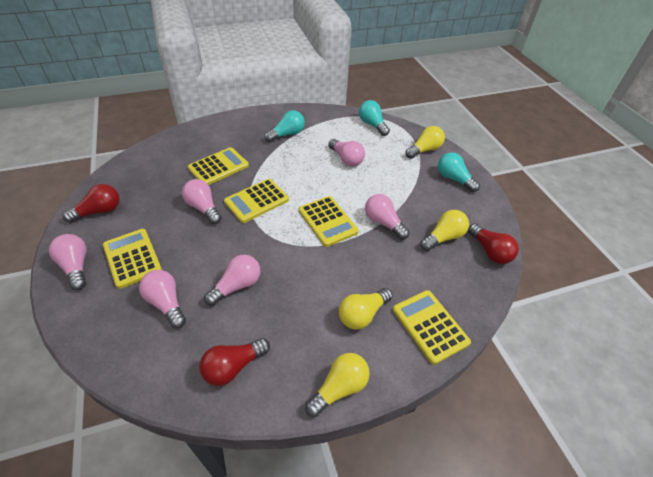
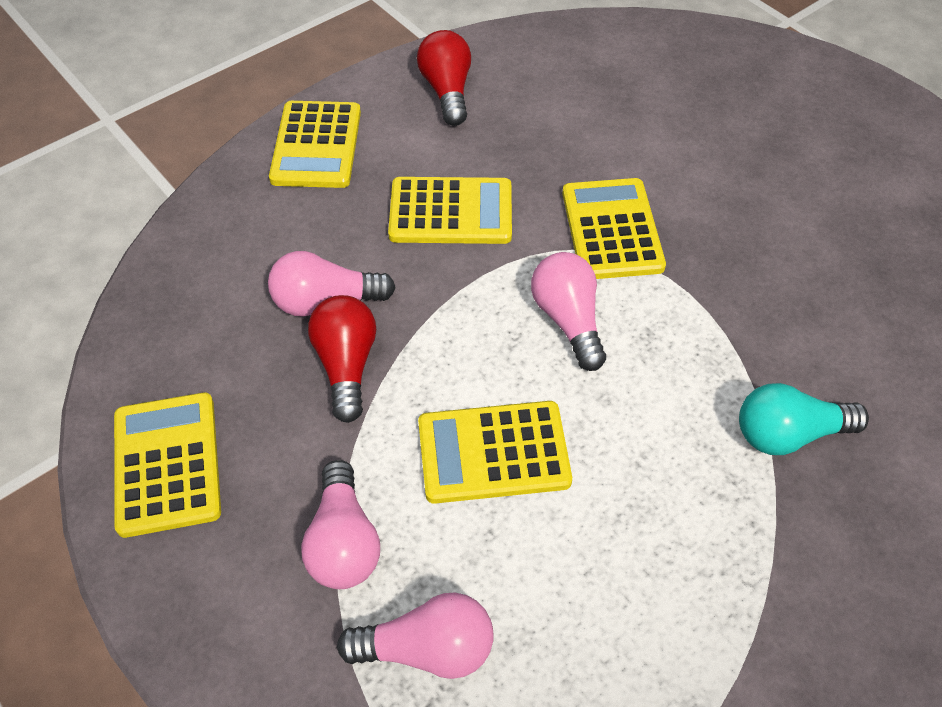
pink light bulb: 6 -> 4
red light bulb: 3 -> 2
turquoise light bulb: 3 -> 1
yellow light bulb: 4 -> 0

